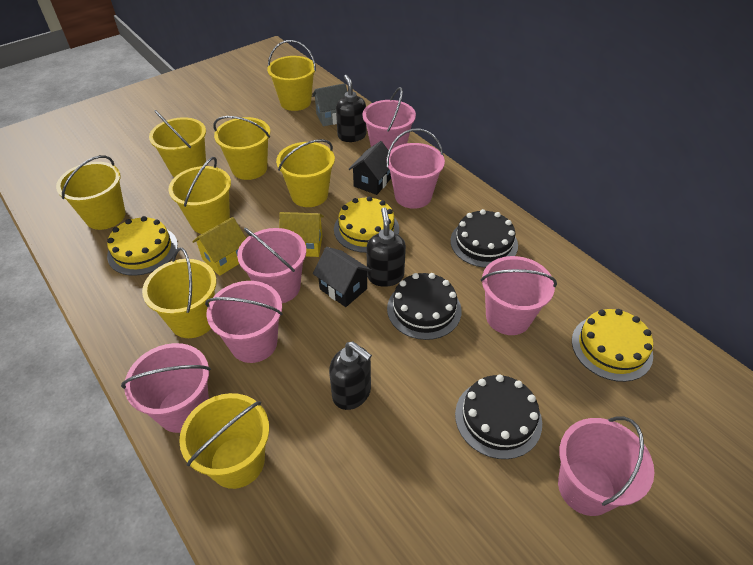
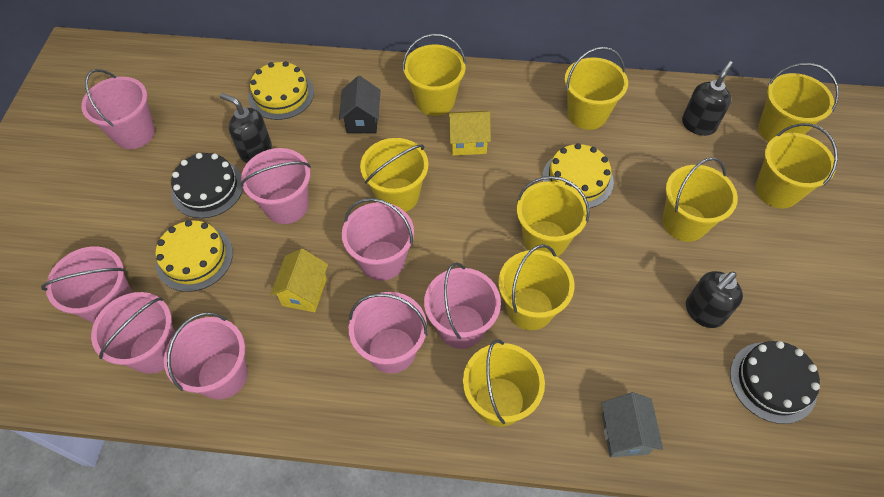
black cake: 3 -> 2
black house: 2 -> 1
pink bucket: 7 -> 8
yellow bucket: 8 -> 9

